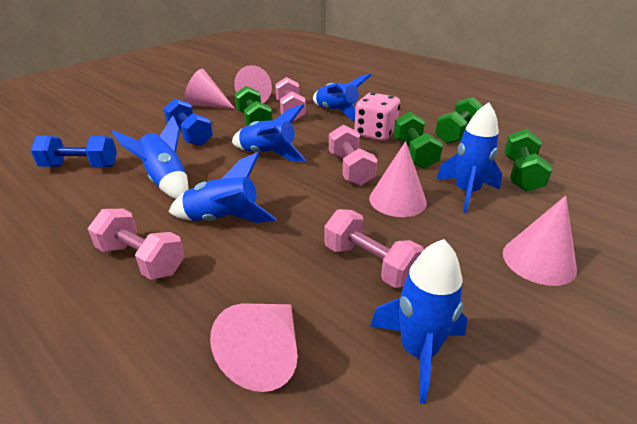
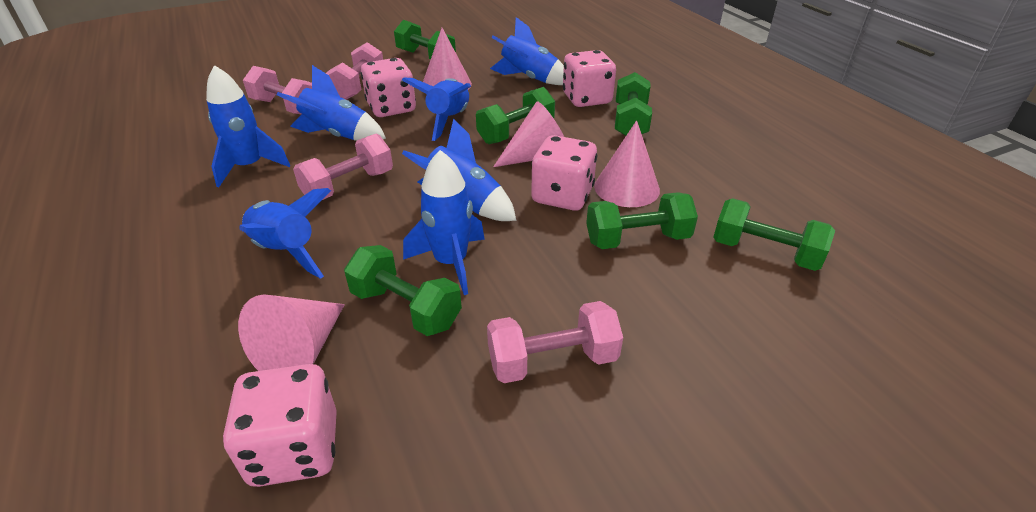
blue dumbbell: 2 -> 0
blue rocket: 6 -> 7
green dumbbell: 4 -> 6
pink cone: 5 -> 4
pink dice: 1 -> 4

